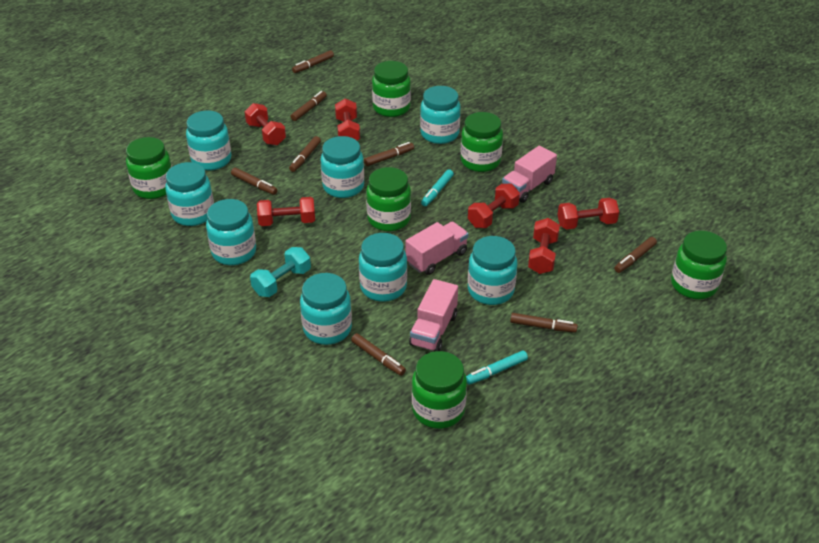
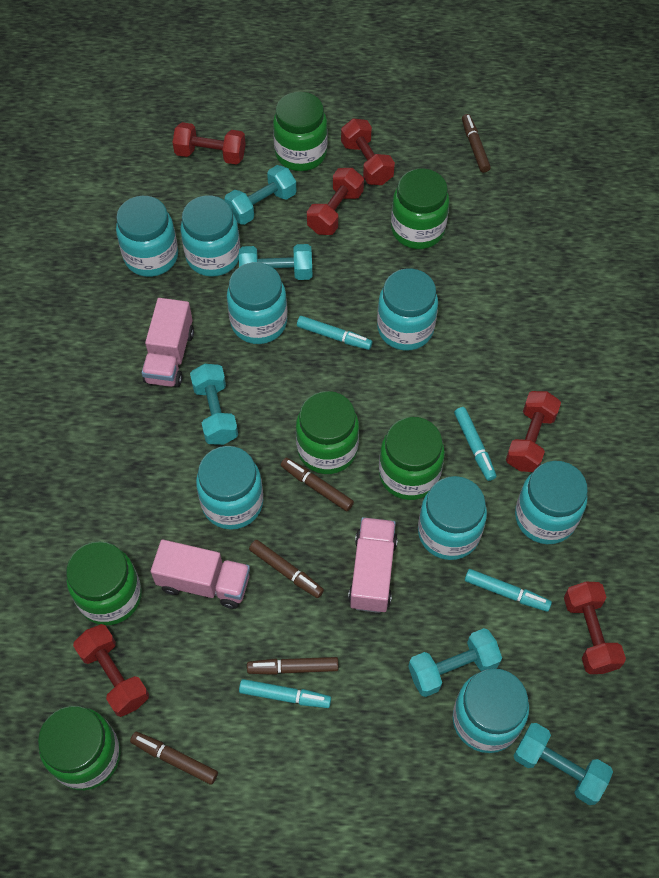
brown marker: 8 -> 5
turquoise dumbbell: 1 -> 5
turquoise marker: 2 -> 4

